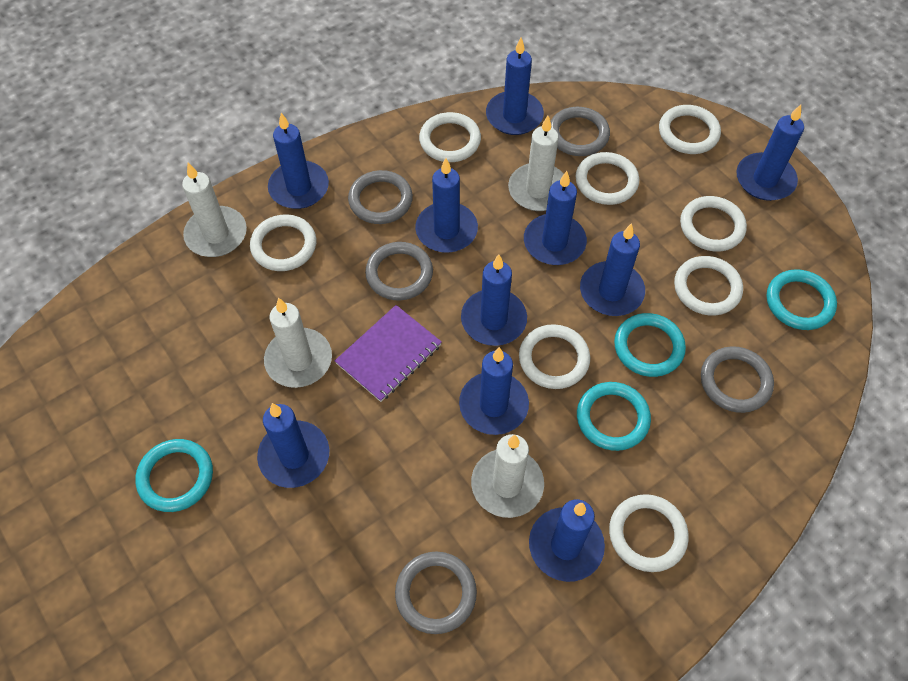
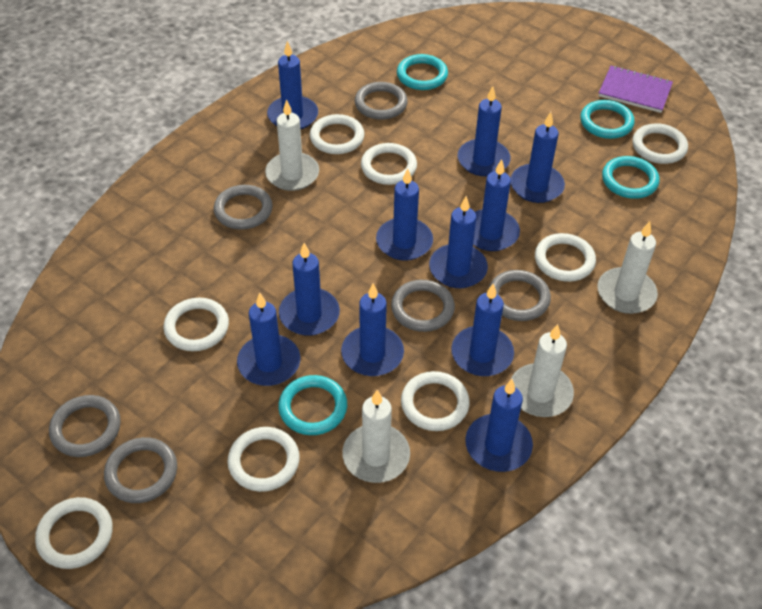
blue candle: 10 -> 11
grey ring: 5 -> 6

